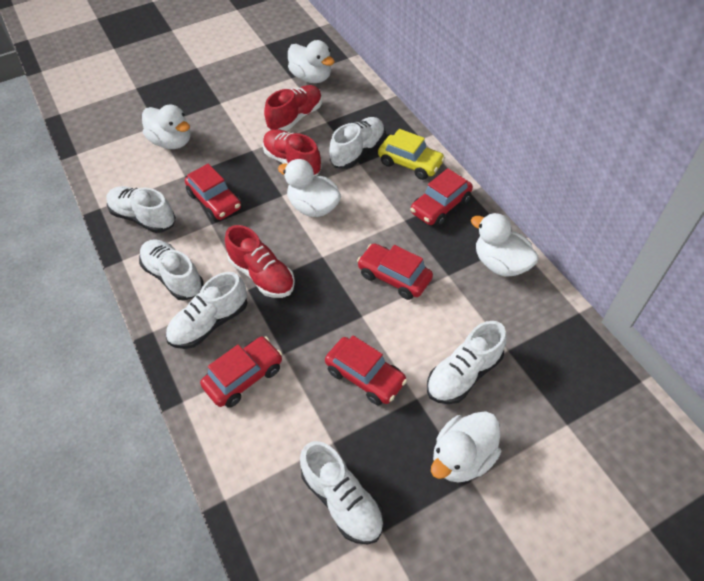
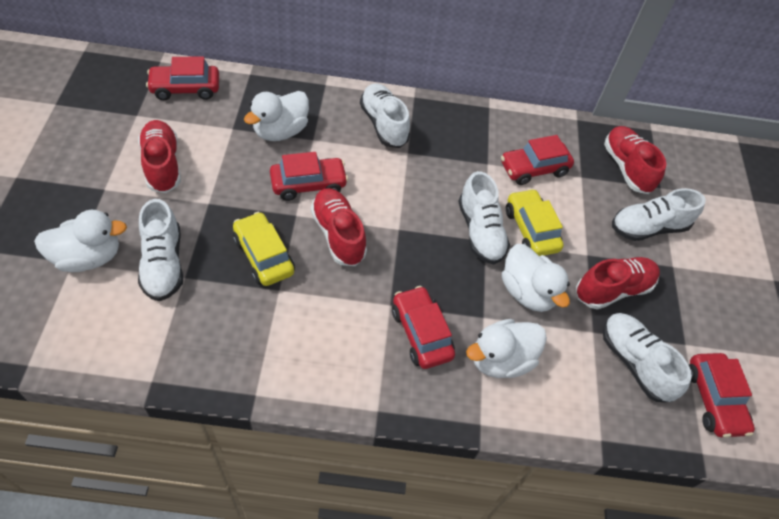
red shoe: 3 -> 4
white duck: 5 -> 4
white shoe: 6 -> 5
yellow car: 1 -> 2

